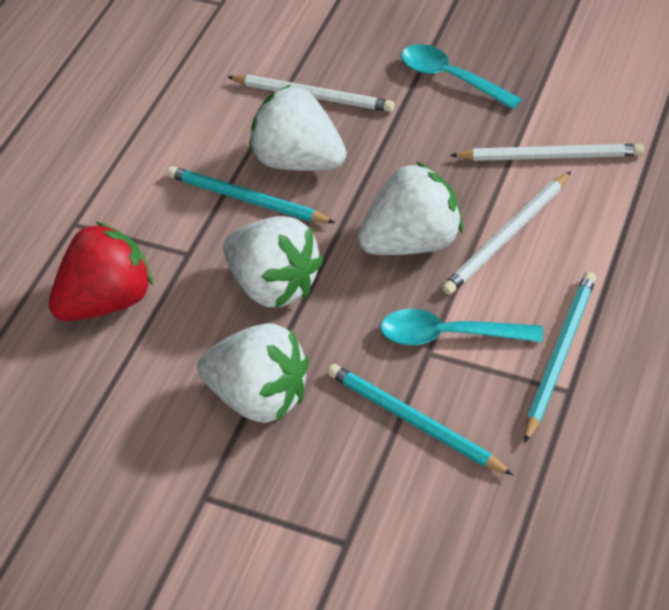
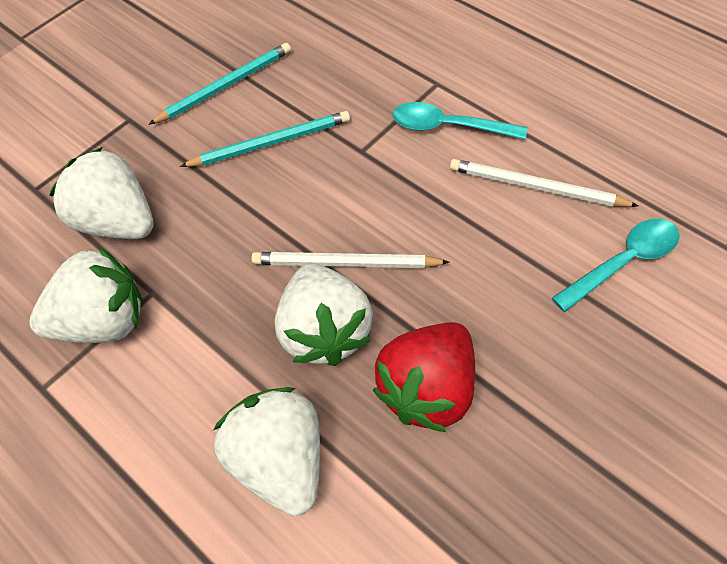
turquoise pencil: 3 -> 2
white pencil: 3 -> 2

